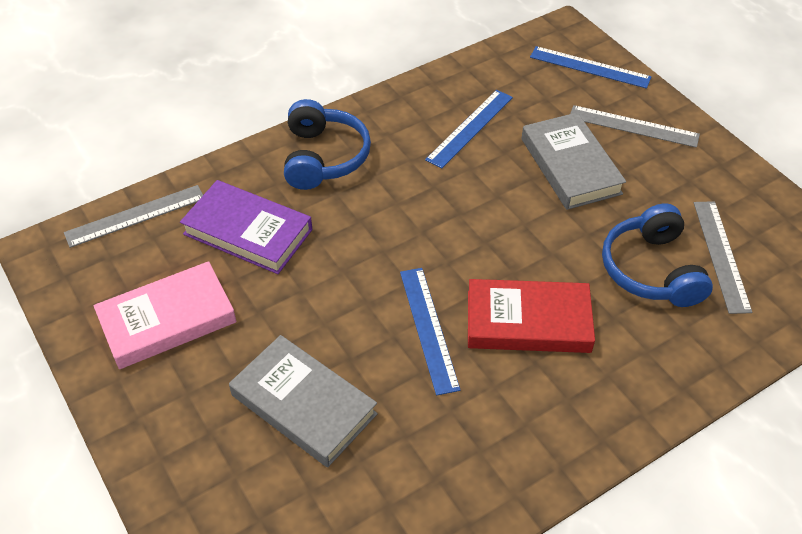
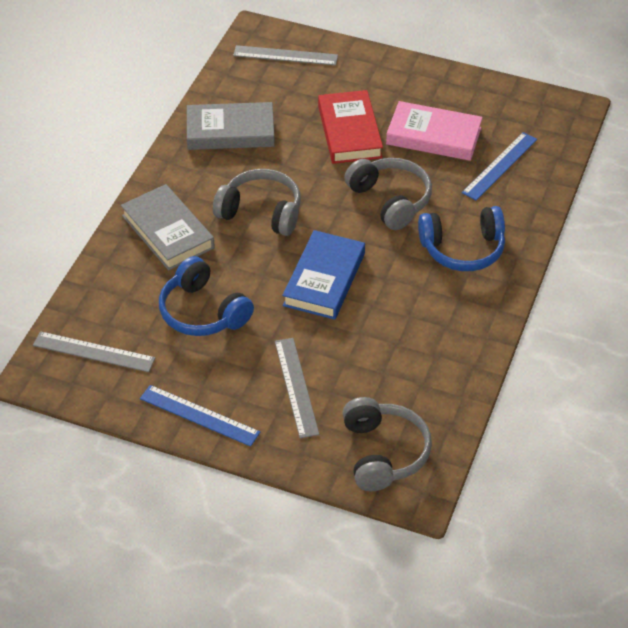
blue book: 0 -> 1
blue ruler: 3 -> 2
grey headphones: 0 -> 3
purple book: 1 -> 0

